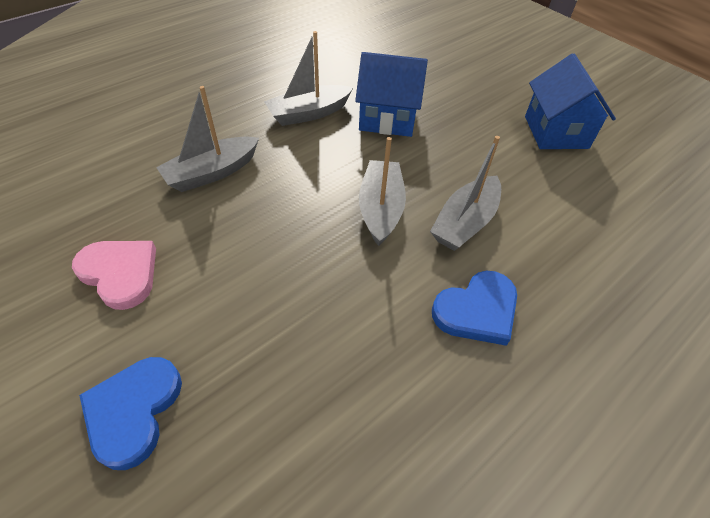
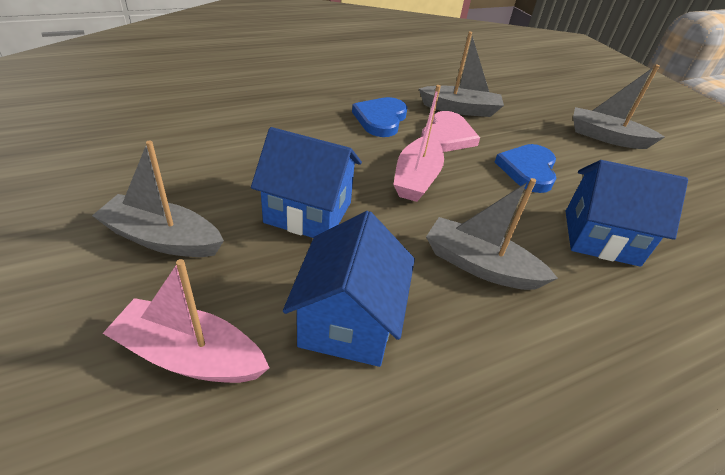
blue house: 2 -> 3
pink boat: 0 -> 2

